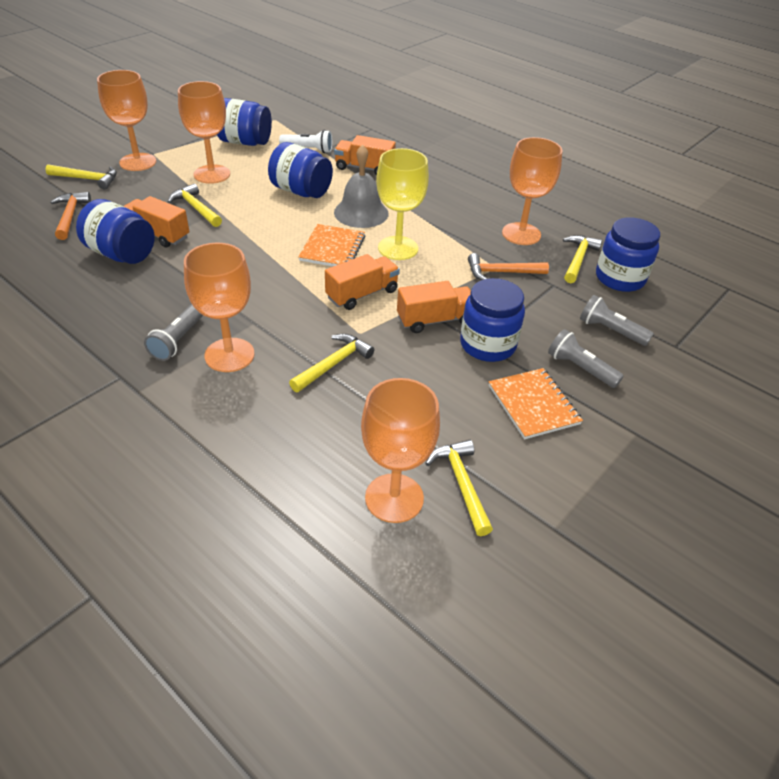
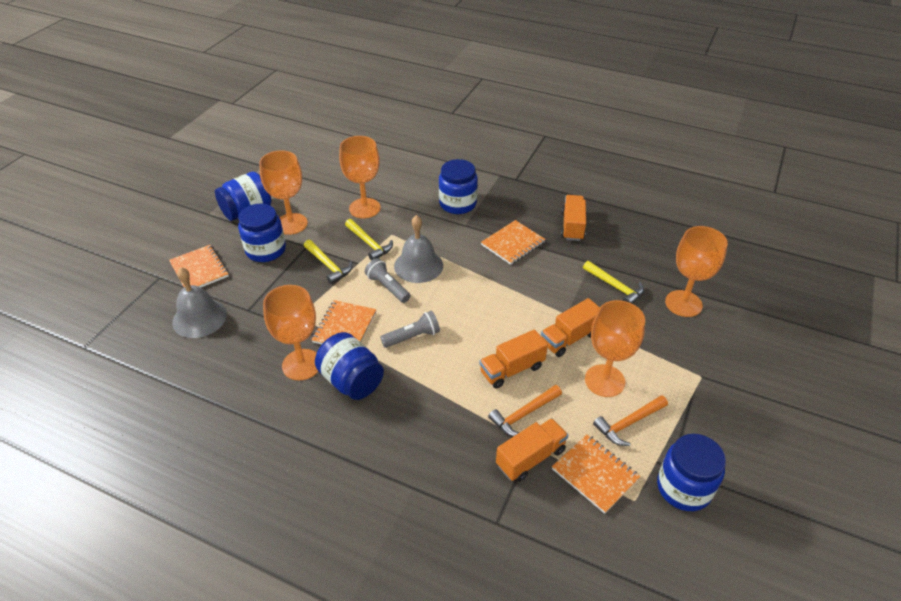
grey bell: 1 -> 2
grey flashlight: 3 -> 2
orange notebook: 2 -> 4
white flashlight: 1 -> 0
yellow goblet: 1 -> 0
yellow hammer: 5 -> 3

